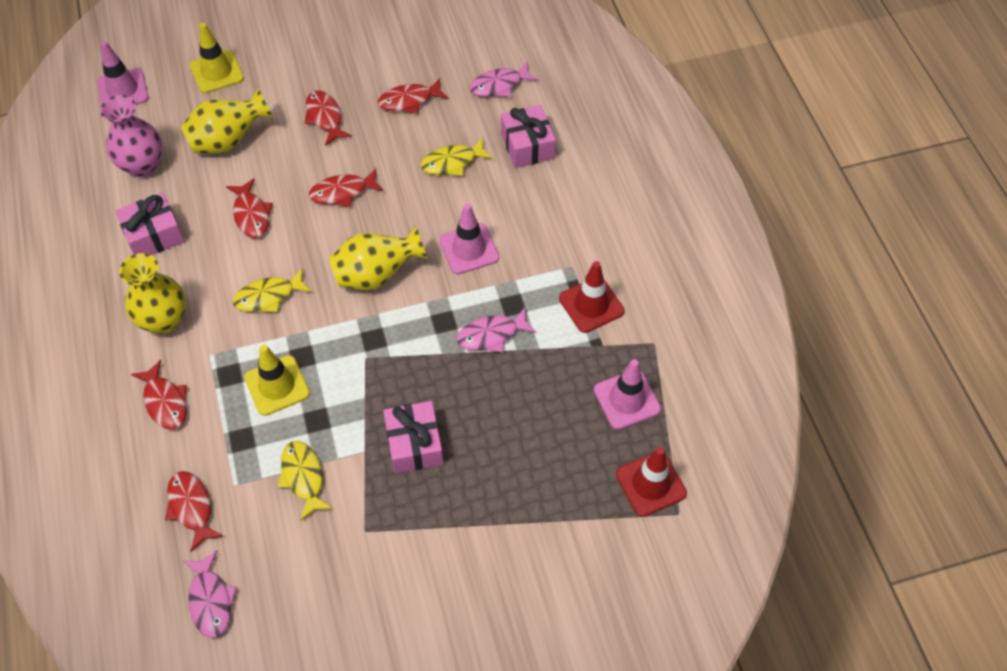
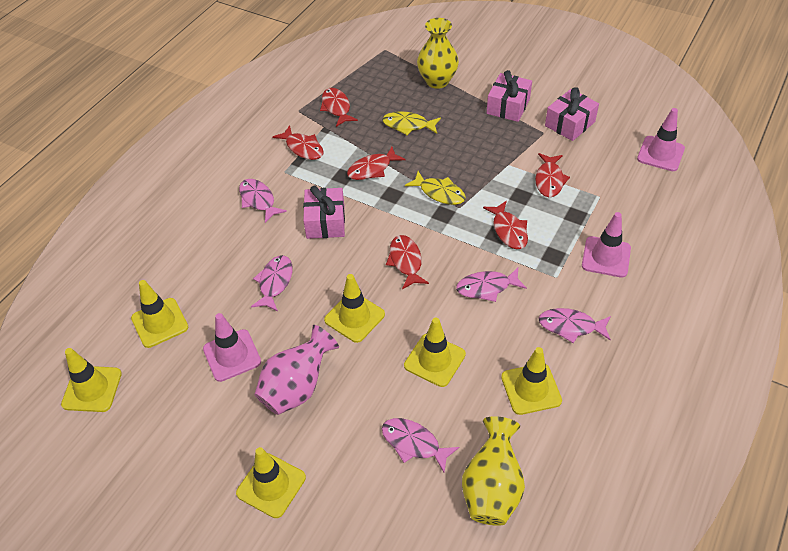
pink fish: 3 -> 5
red traffic cone: 2 -> 0
yellow fish: 3 -> 2
yellow traffic cone: 2 -> 6
yellow vase: 3 -> 2

